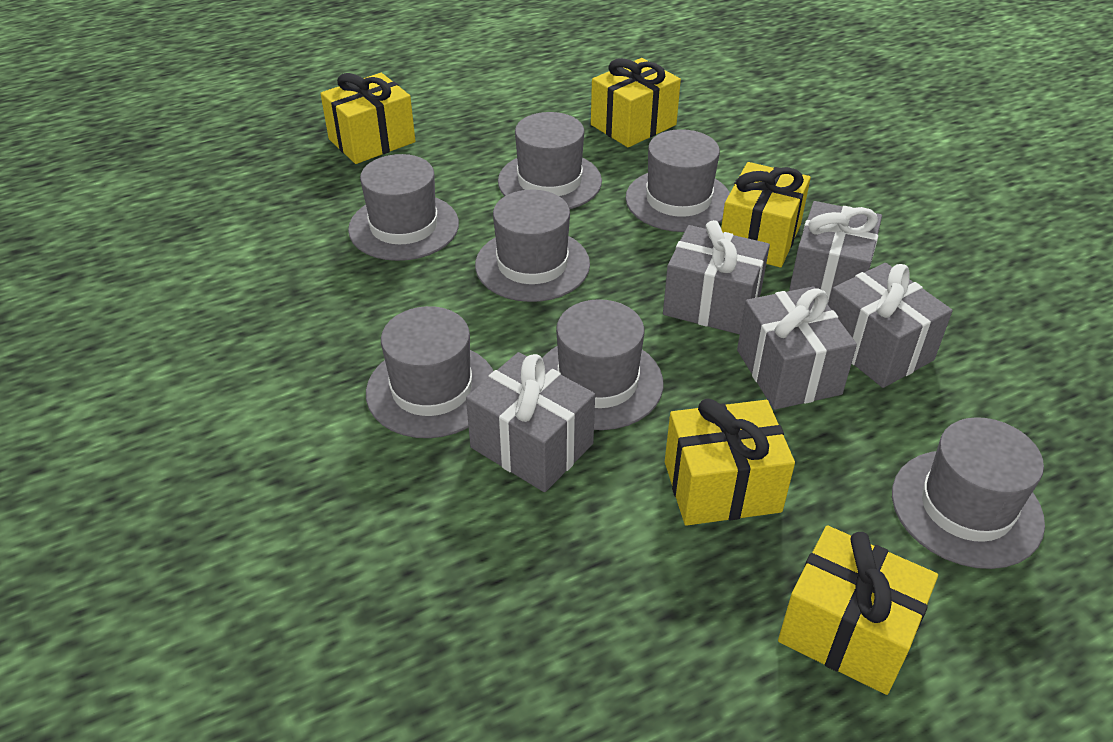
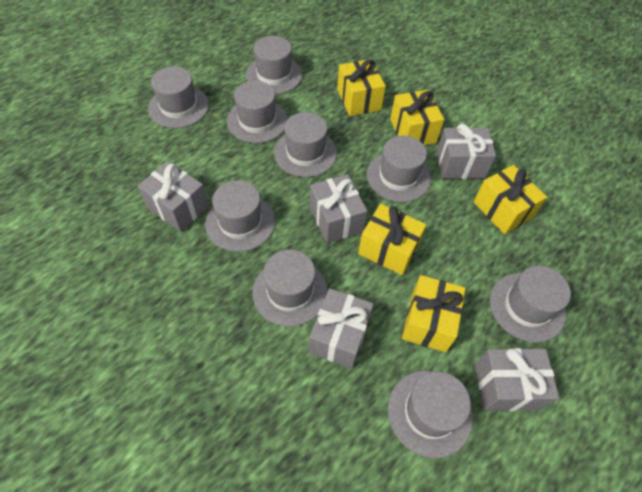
grey hat: 7 -> 9

